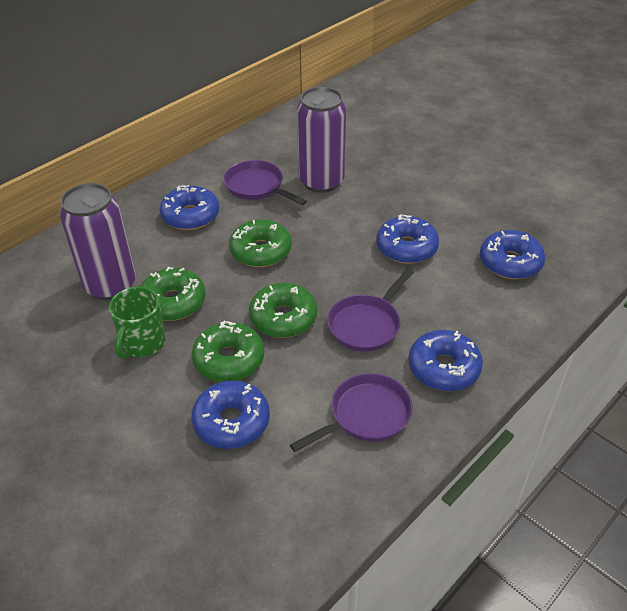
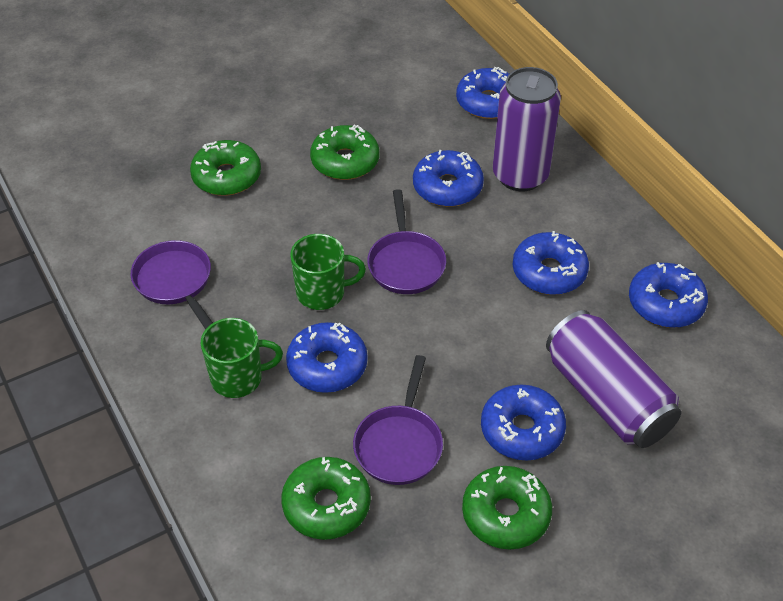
blue donut: 5 -> 6
green mug: 1 -> 2

